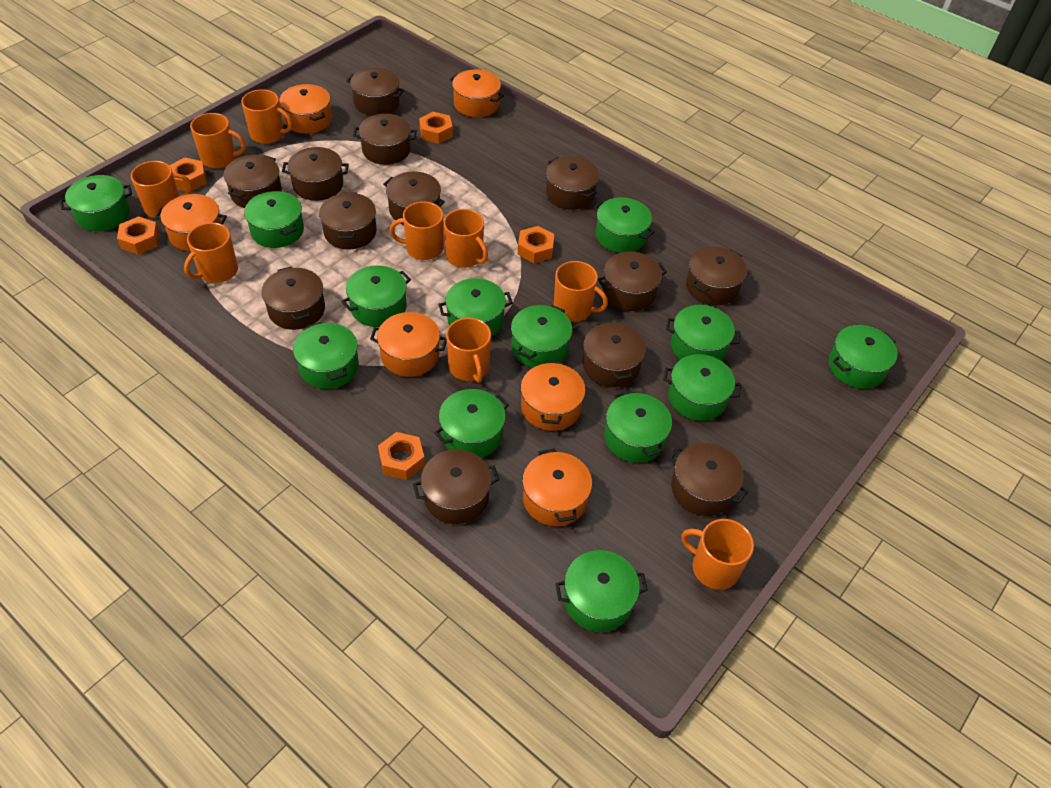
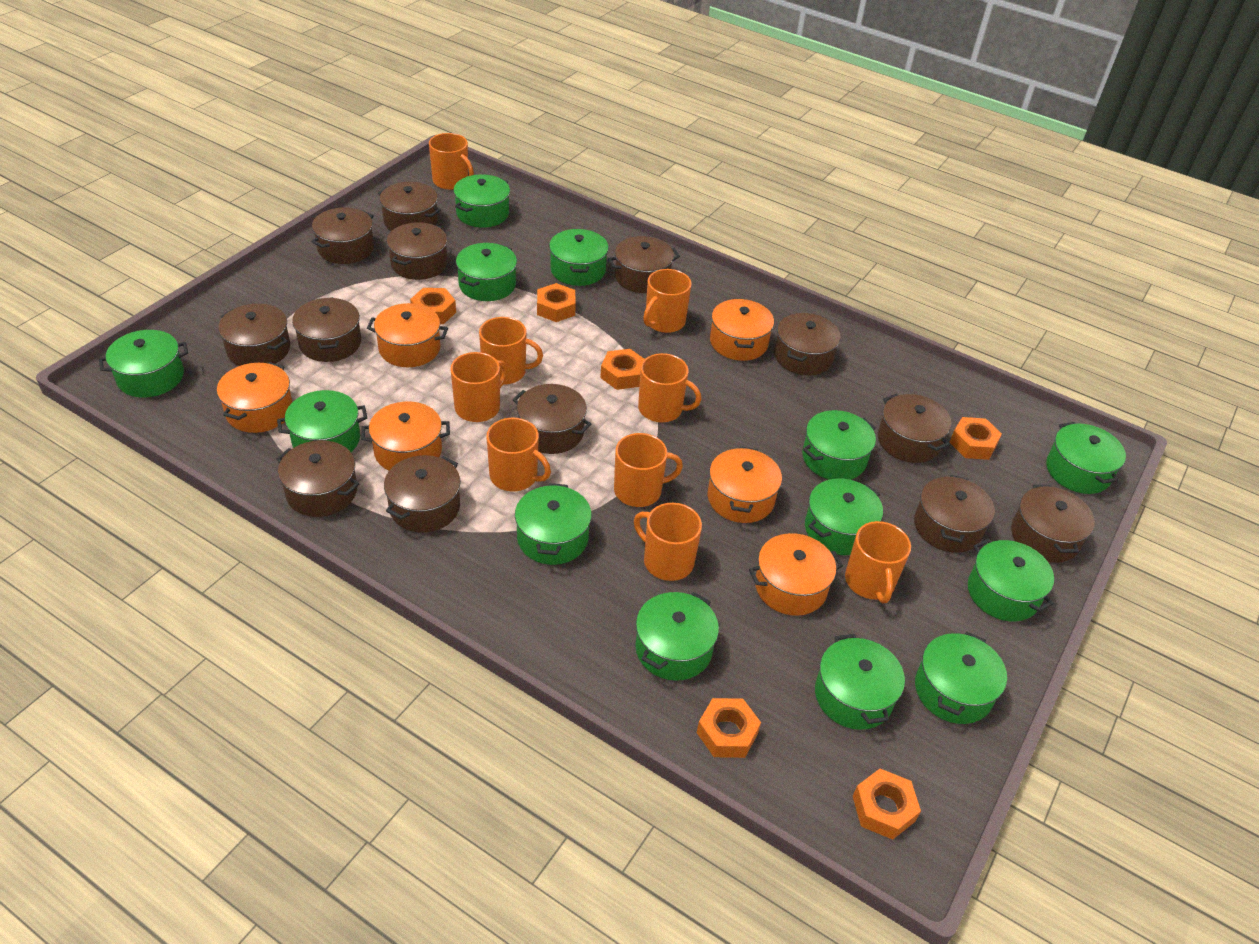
orange nut: 5 -> 6

